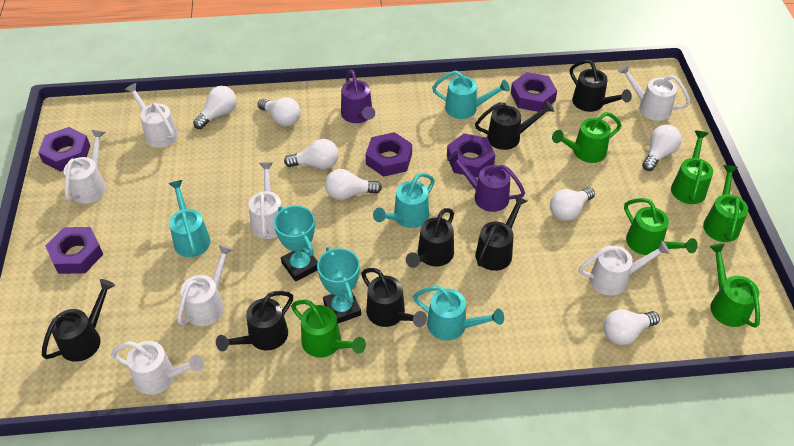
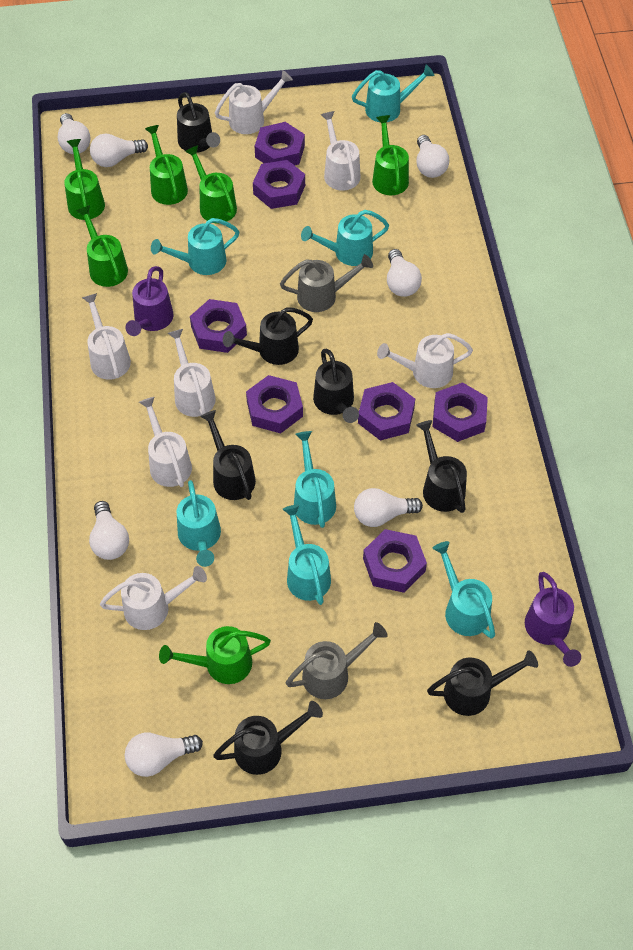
grey watering can: 0 -> 2
purple nut: 5 -> 7
turquoise trophy: 2 -> 0
turquoise watering can: 4 -> 7

